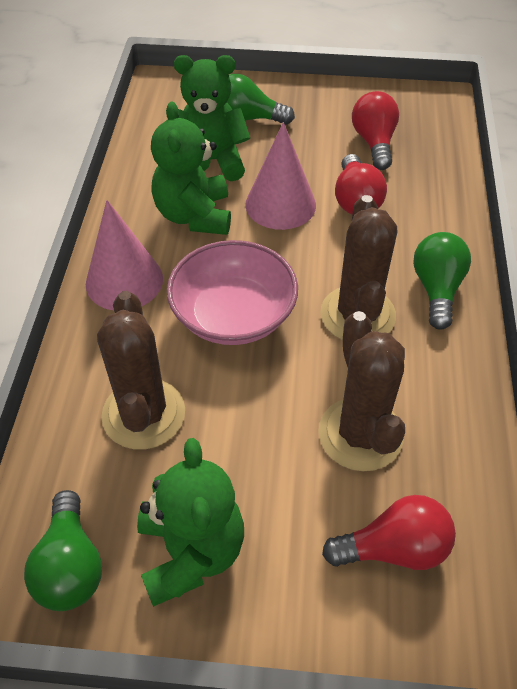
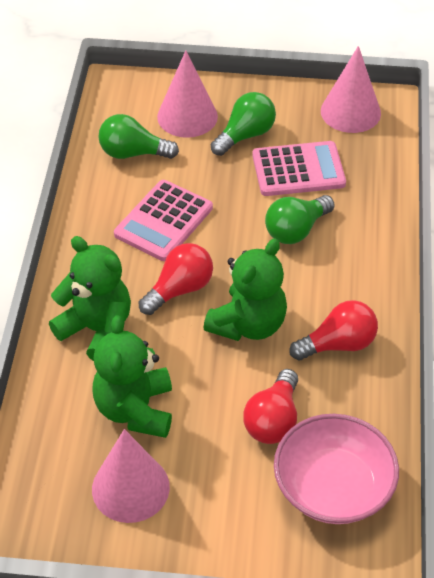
brown cactus: 3 -> 0
pink calculator: 0 -> 2
pink cone: 2 -> 3

